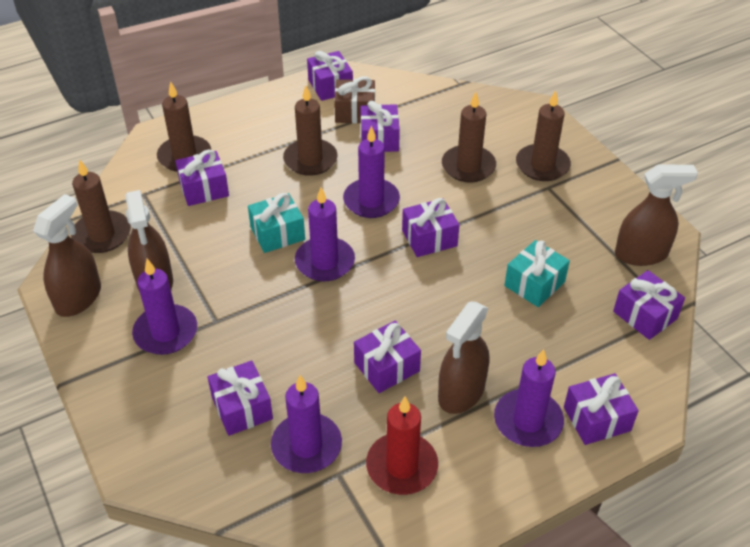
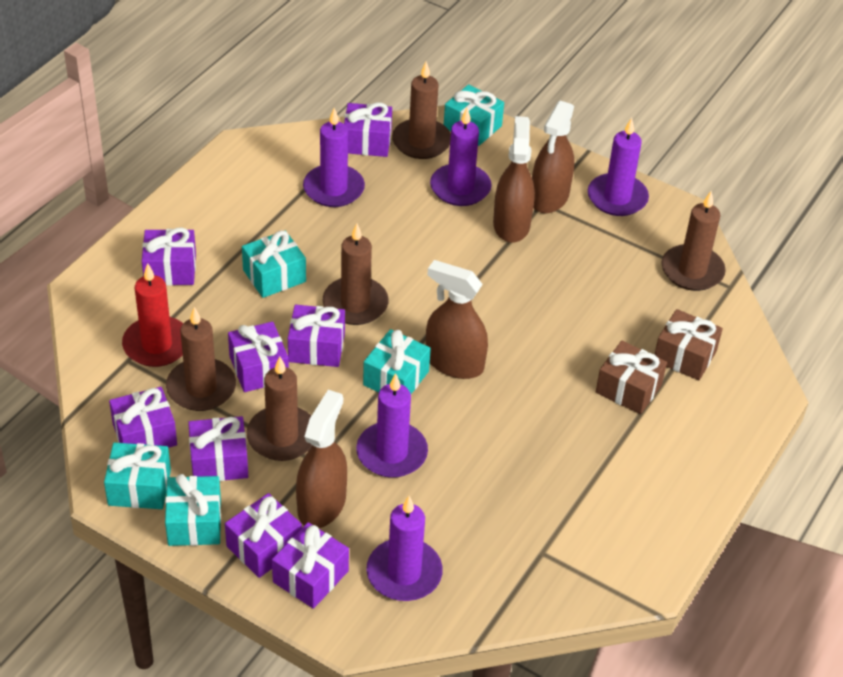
brown gift: 1 -> 2
turquoise gift: 2 -> 5

